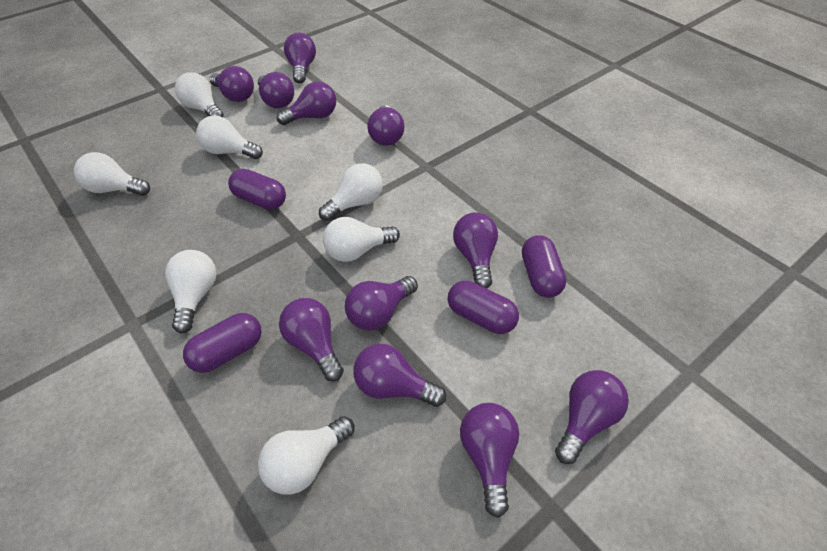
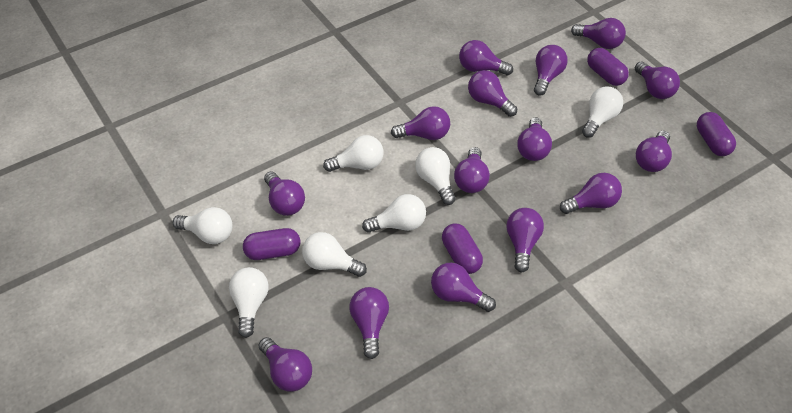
purple light bulb: 11 -> 15

